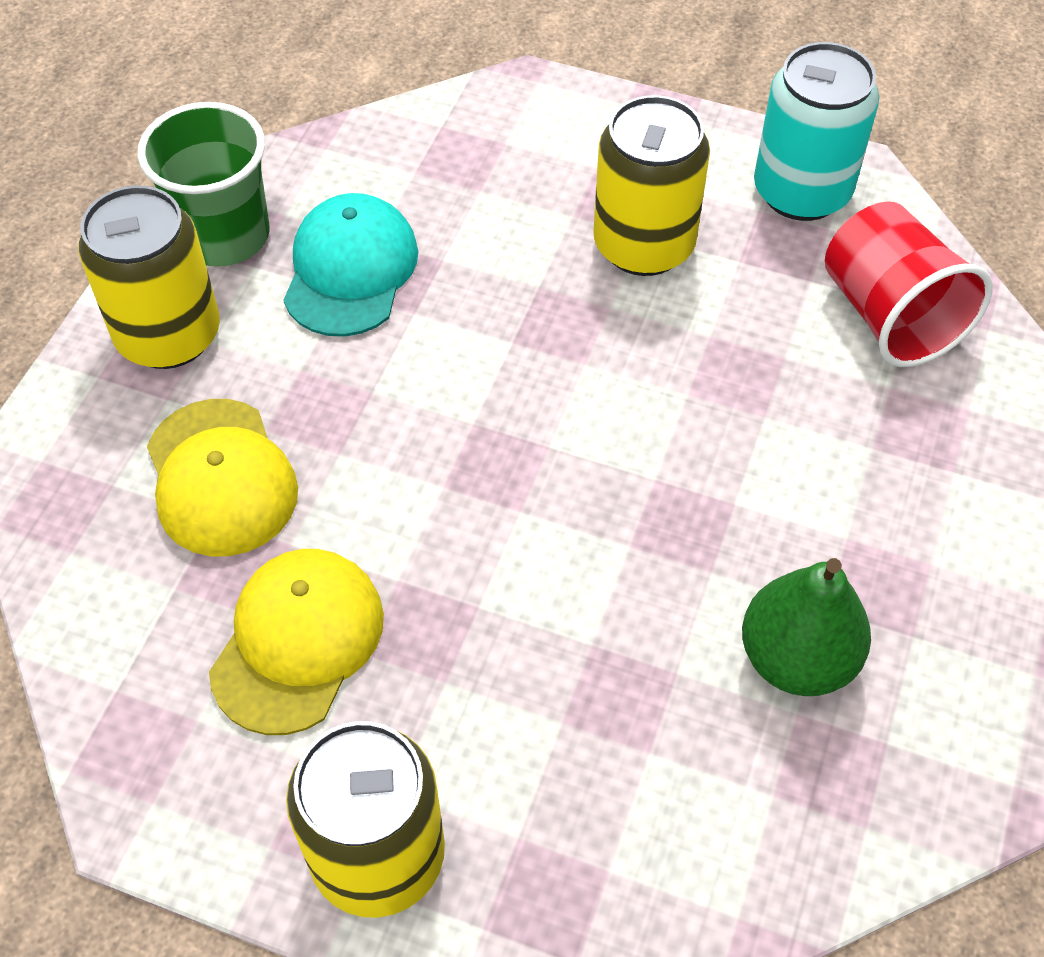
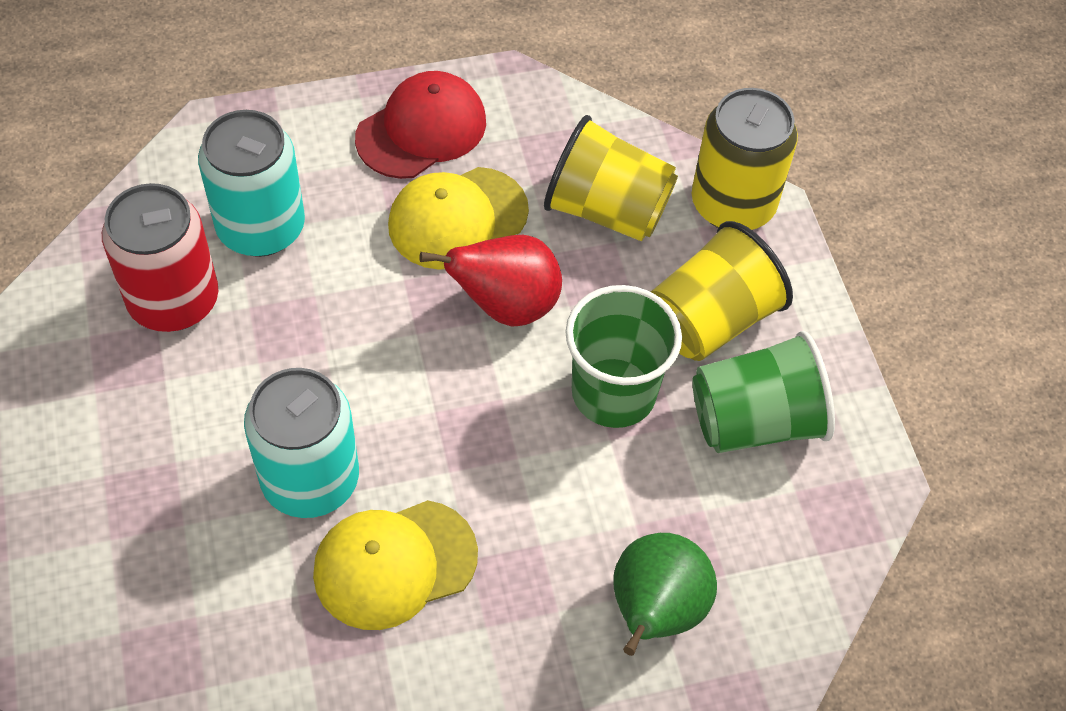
green cup: 1 -> 2
red can: 0 -> 1
red cap: 0 -> 1
red cup: 1 -> 0
red pear: 0 -> 1
turquoise can: 1 -> 2
turquoise cap: 1 -> 0
yellow can: 3 -> 1
yellow cup: 0 -> 2

